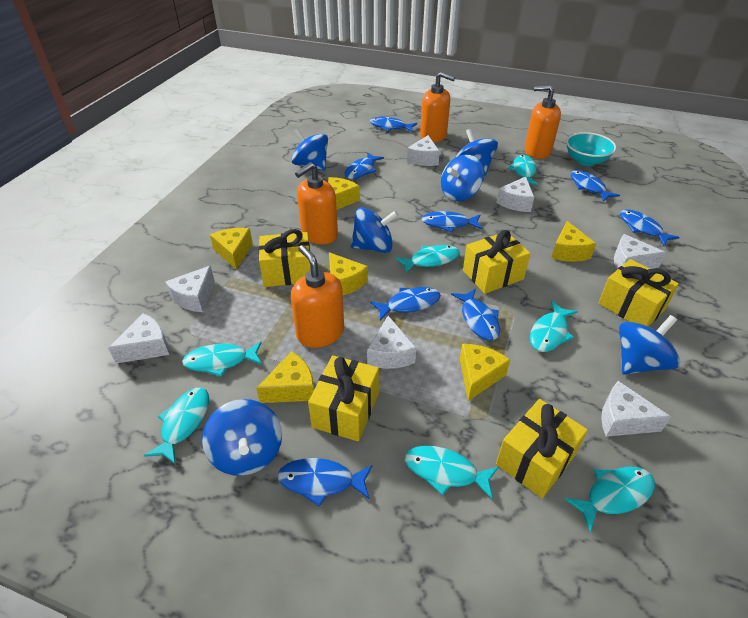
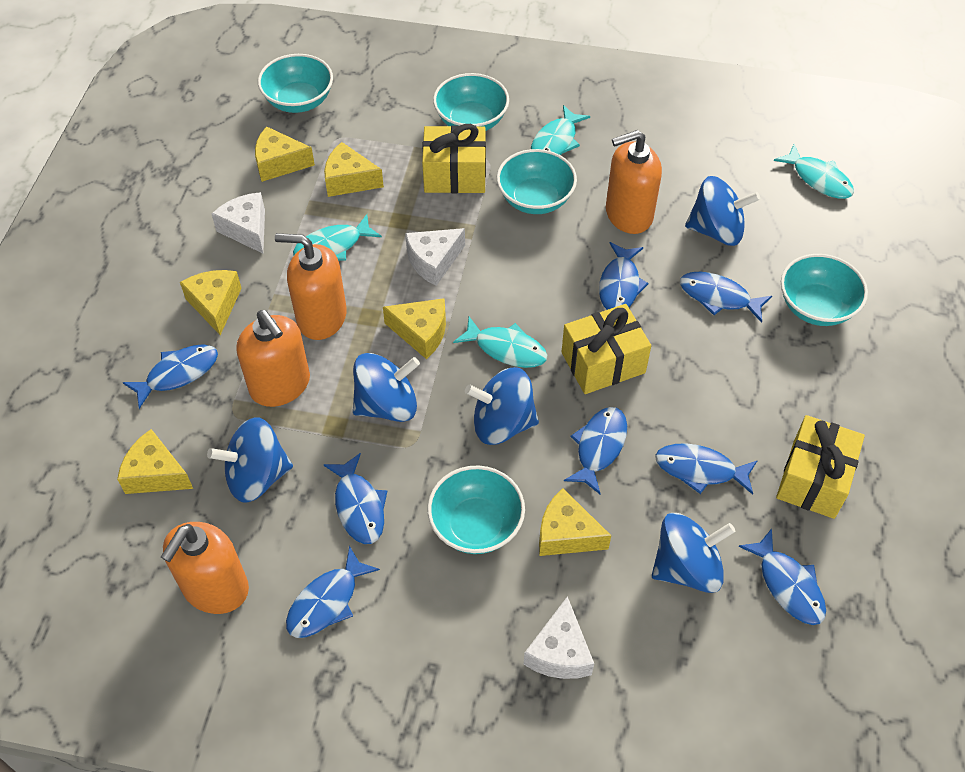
blue spinning top: 6 -> 5
turquoise bowl: 1 -> 5
turquoise fish: 7 -> 4
white cheese: 7 -> 3
yellow gift: 5 -> 3

